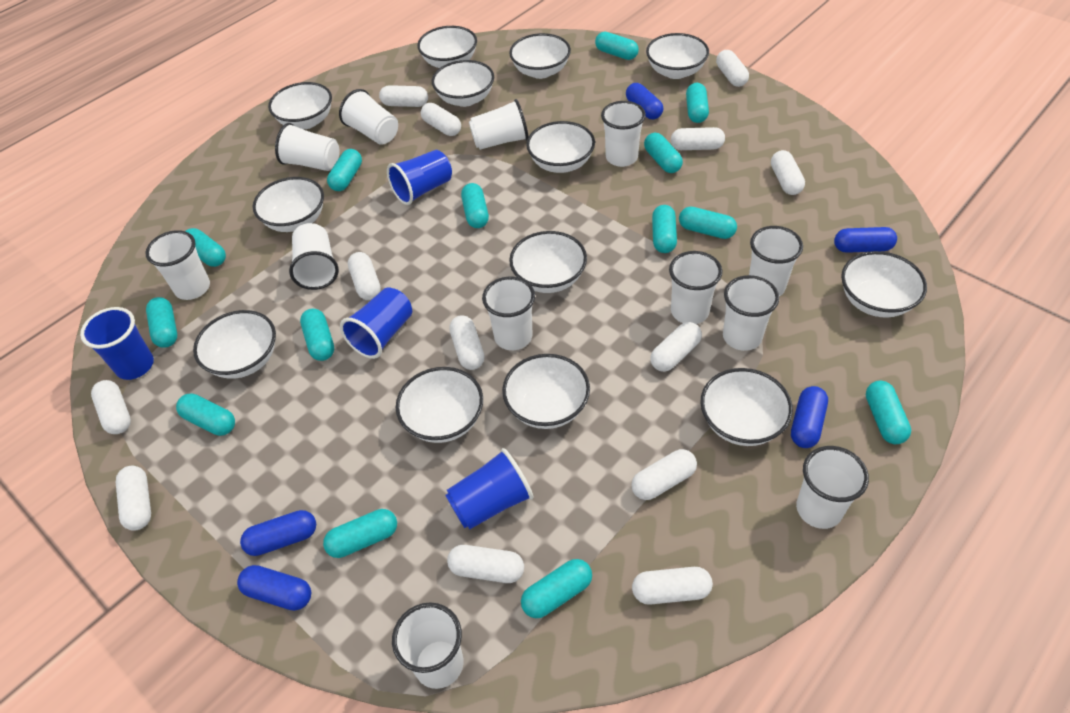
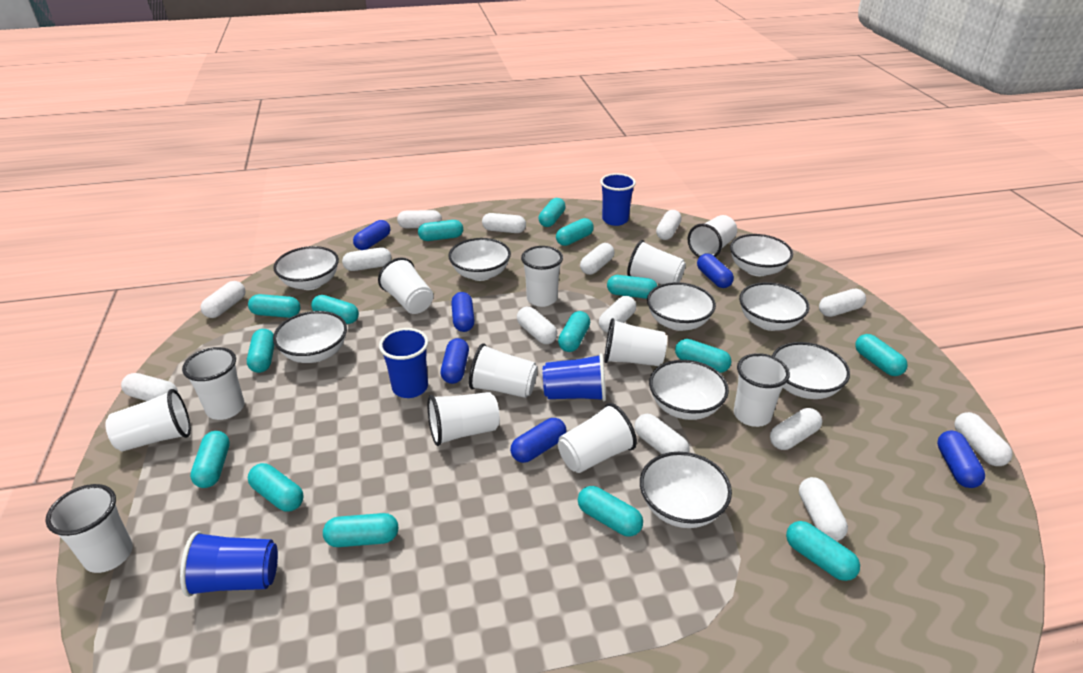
blue capsule: 5 -> 6
turquoise capsule: 14 -> 15
white bowl: 13 -> 9
white capsule: 13 -> 14

